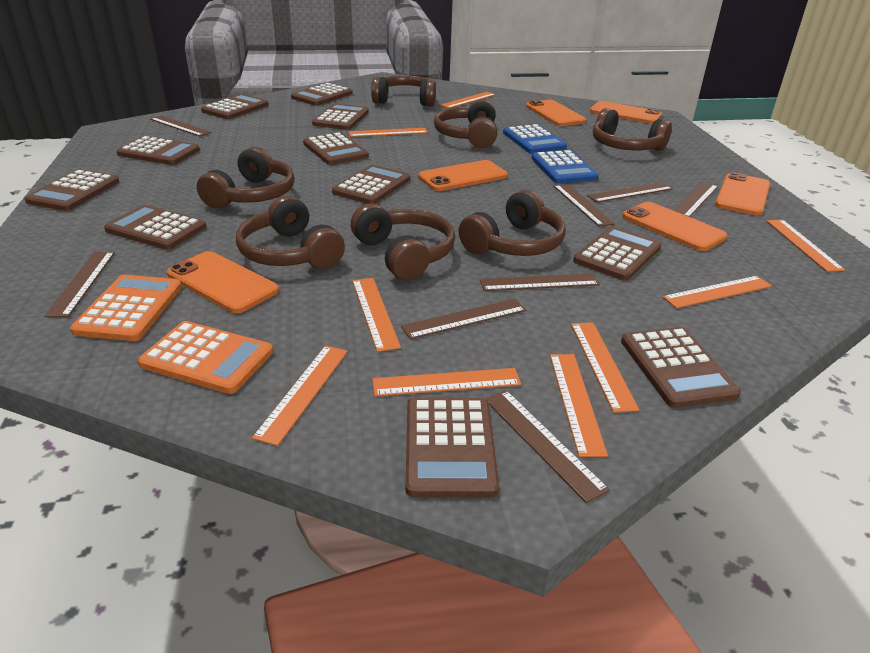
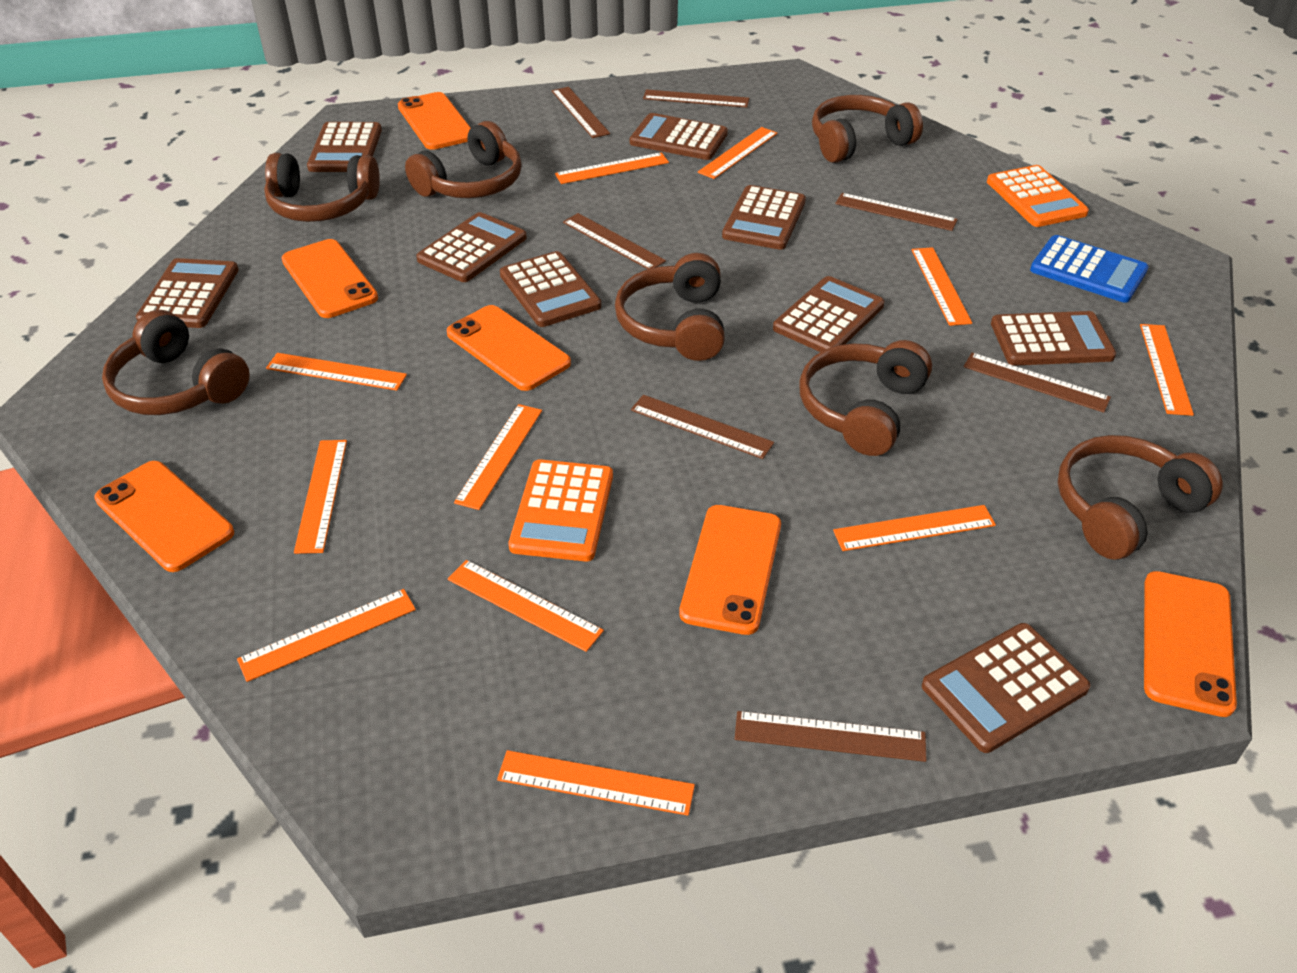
blue calculator: 2 -> 1
brown calculator: 11 -> 9
brown ruler: 8 -> 7
orange ruler: 9 -> 11

